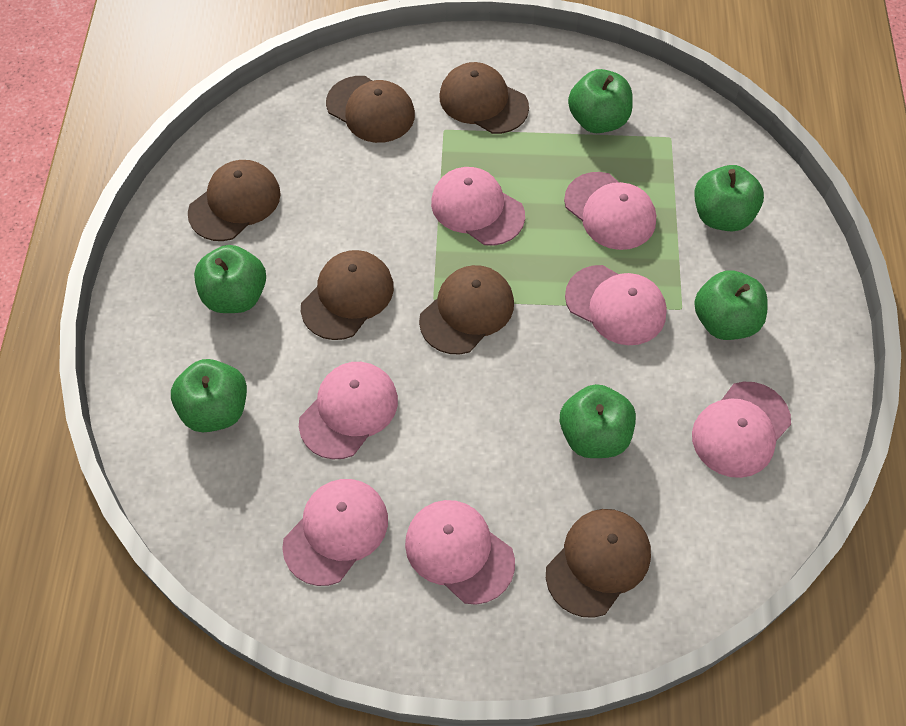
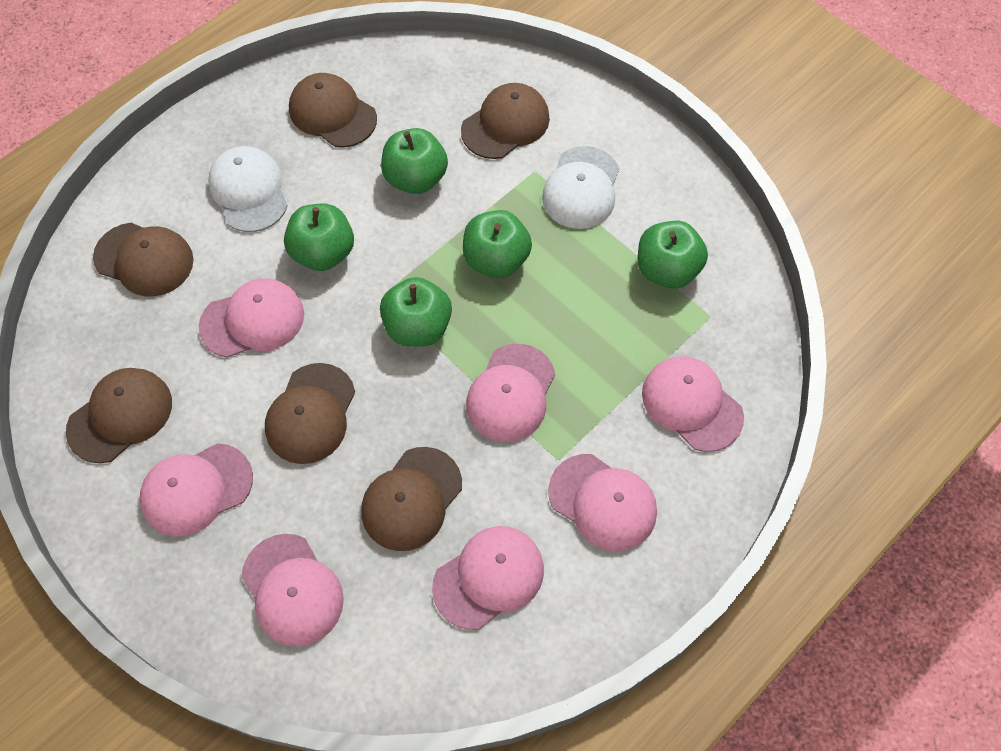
green apple: 6 -> 5
white cap: 0 -> 2

